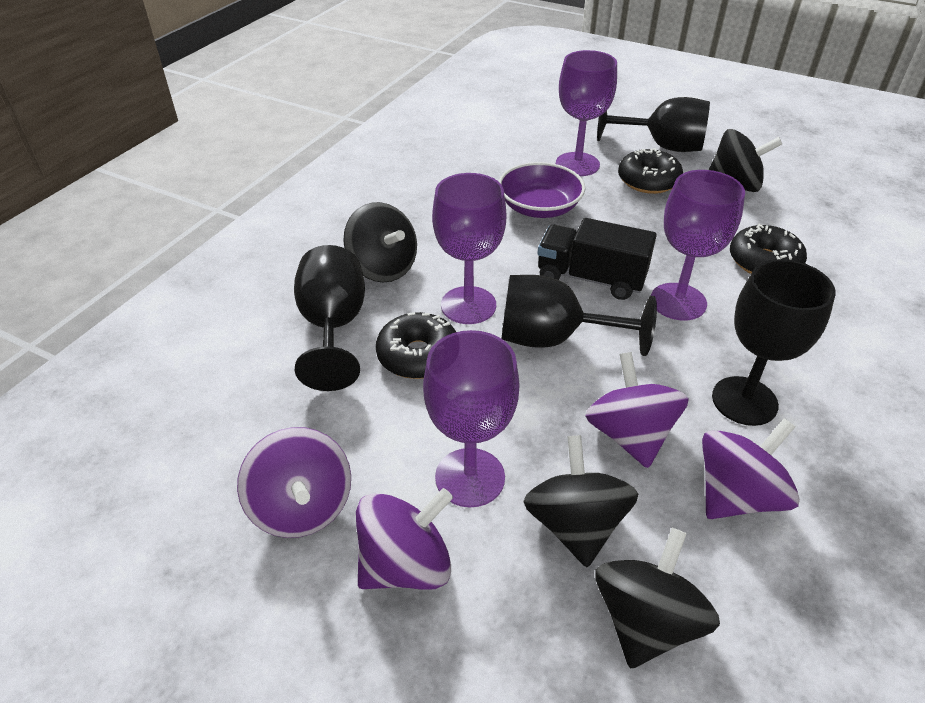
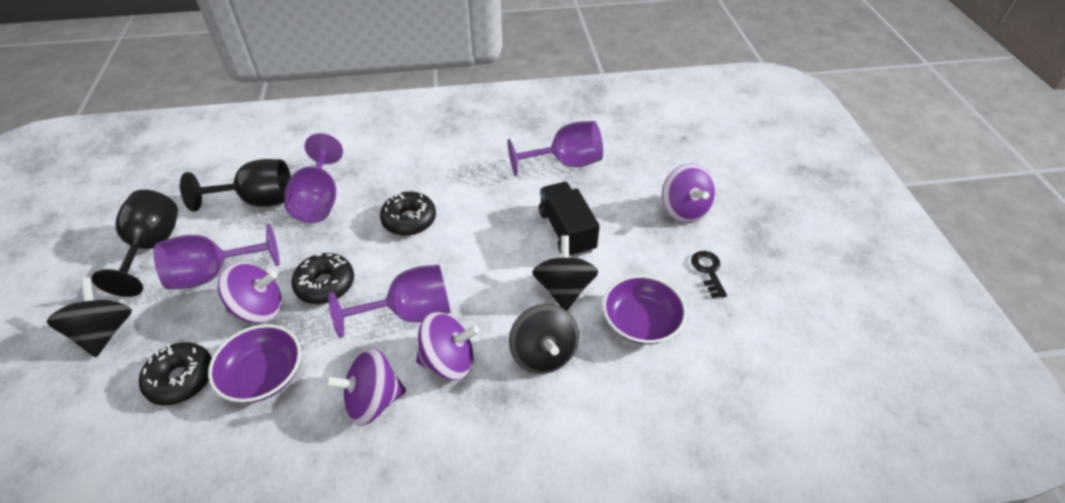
black goblet: 4 -> 2
black key: 0 -> 1
black spinning top: 4 -> 3
purple bowl: 1 -> 2

